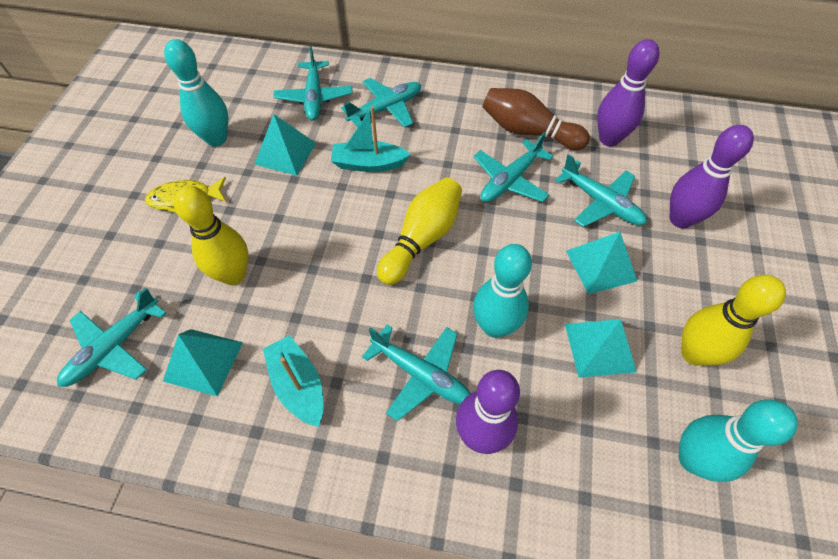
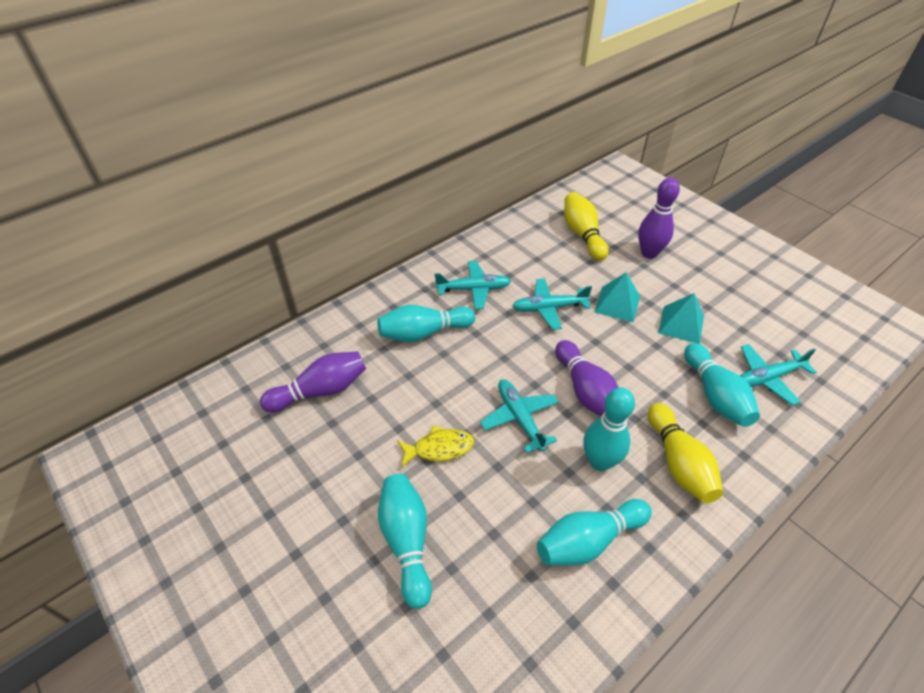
brown bowling pin: 1 -> 0
turquoise boat: 2 -> 0
turquoise bowling pin: 3 -> 5
turquoise plane: 6 -> 4
turquoise pyramid: 4 -> 2
yellow bowling pin: 3 -> 2

